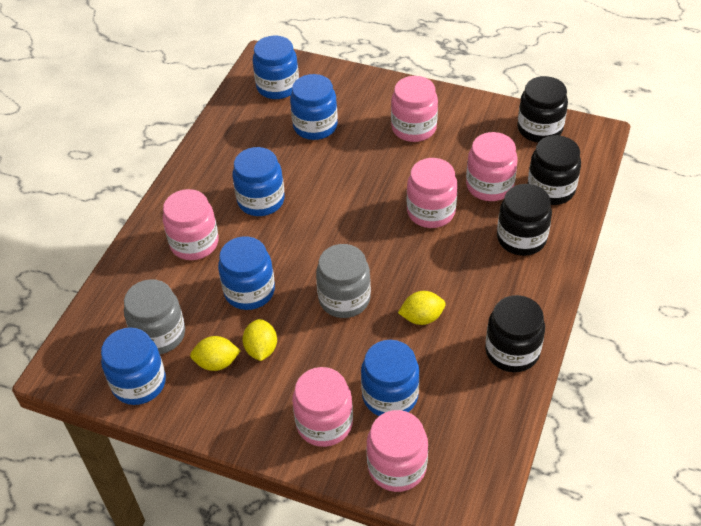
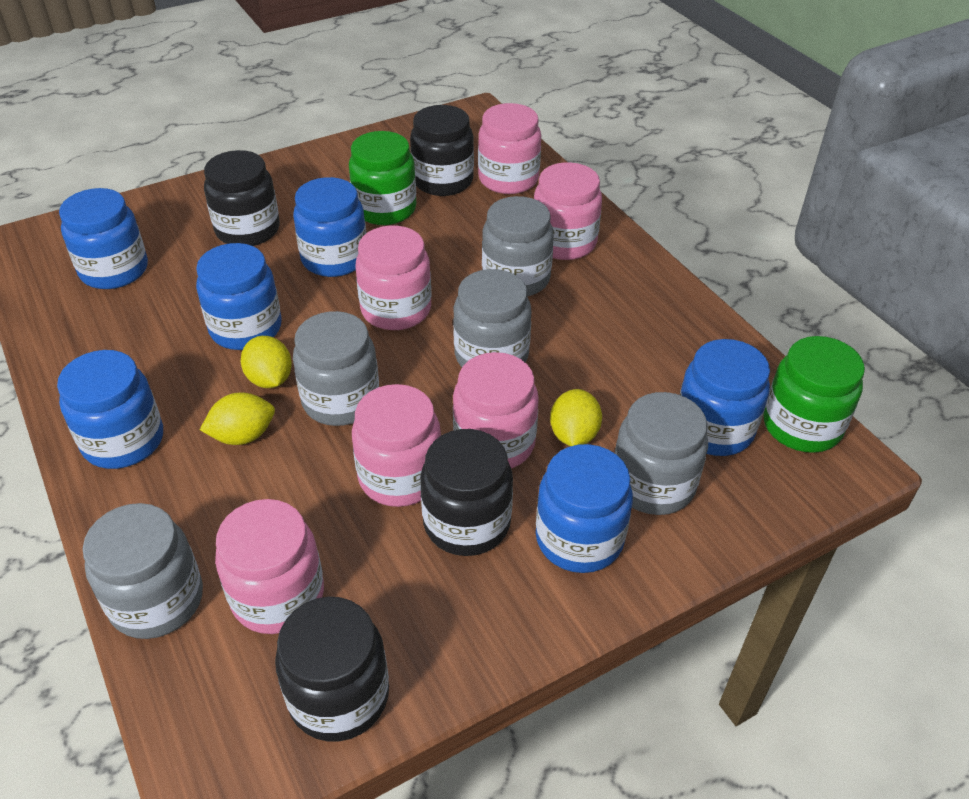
green jar: 0 -> 2
grey jar: 2 -> 5

